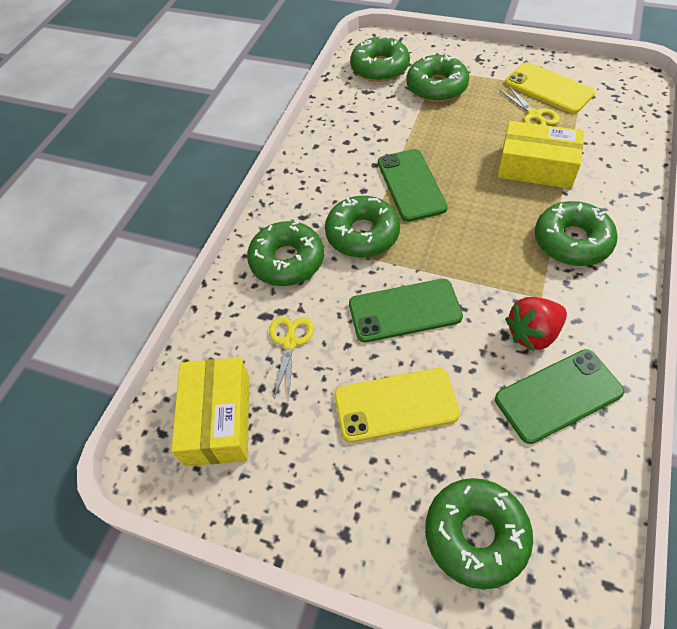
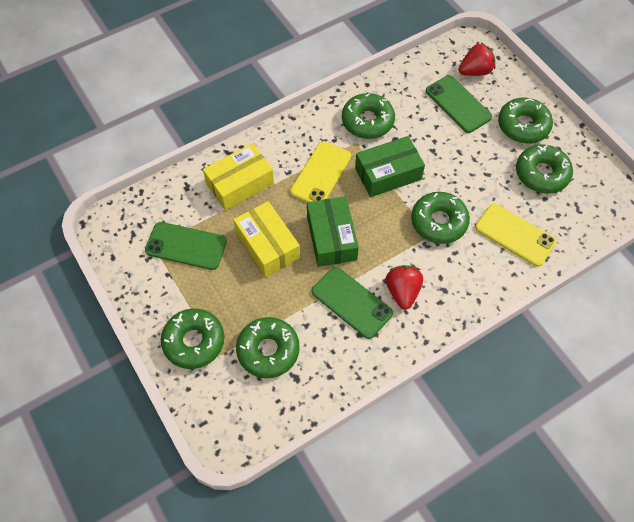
green box: 0 -> 2
red strawberry: 1 -> 2
yellow scissors: 2 -> 0

